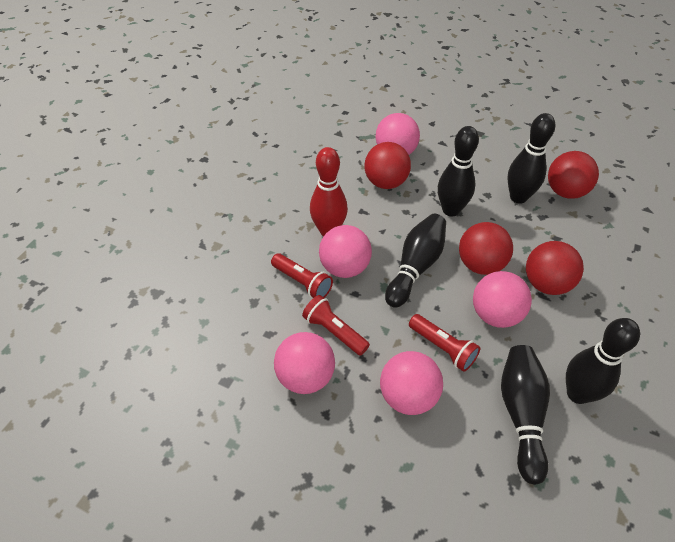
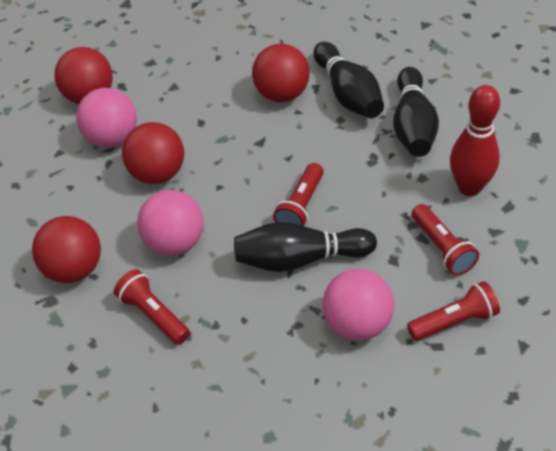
black bowling pin: 5 -> 3
pink ball: 5 -> 3
red flashlight: 3 -> 4

